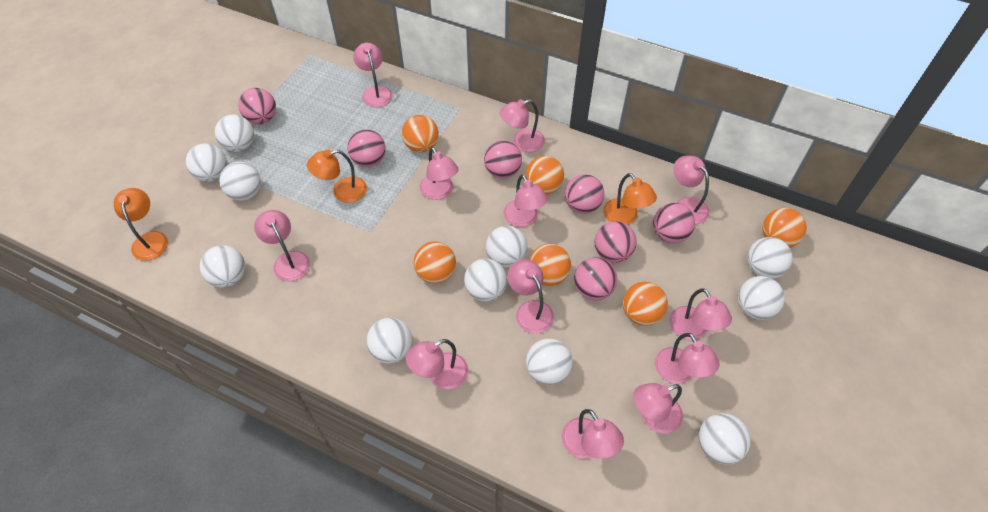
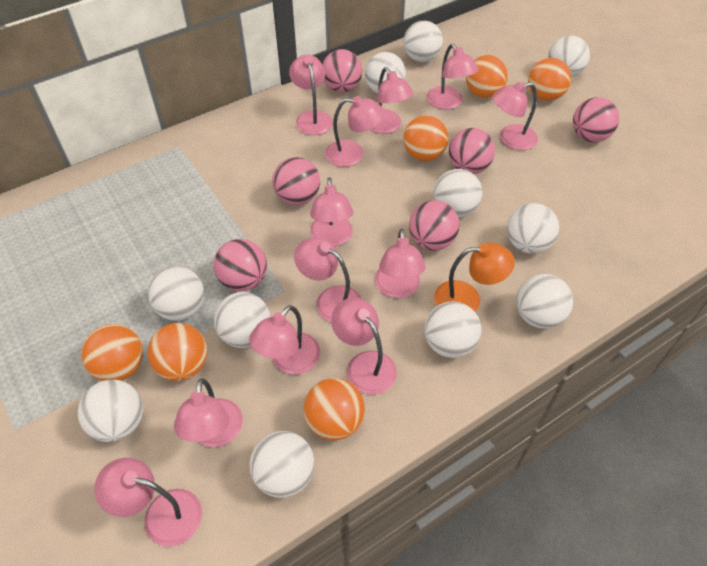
orange lamp: 3 -> 1
pink ball: 7 -> 6

